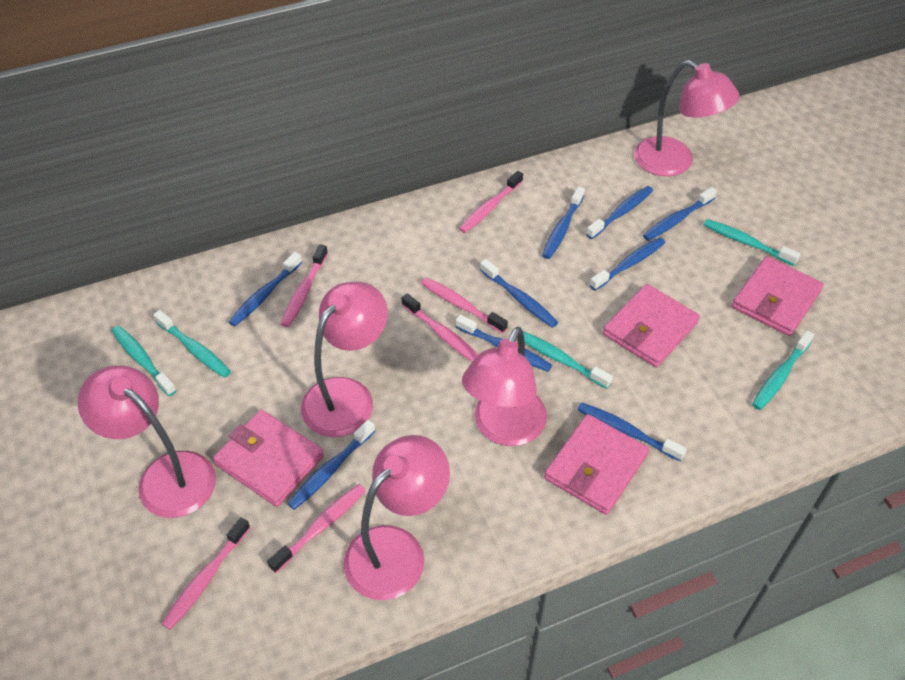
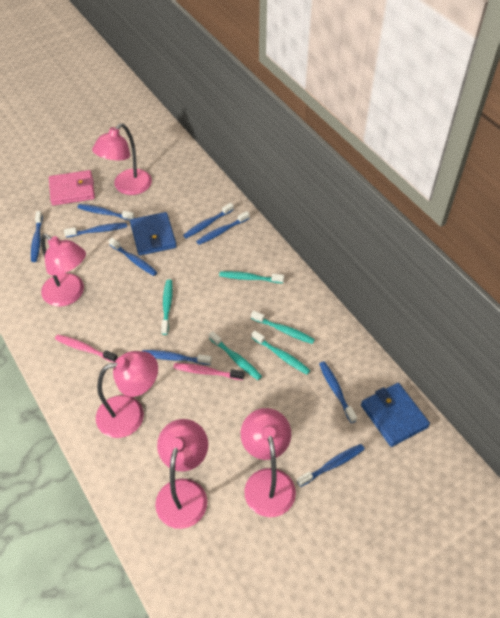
blue wallet: 0 -> 2
pink toothbrush: 6 -> 2
pink wallet: 4 -> 1

